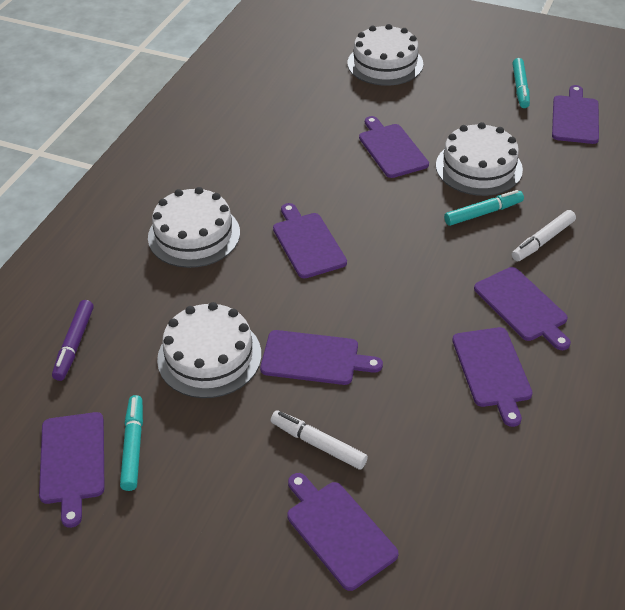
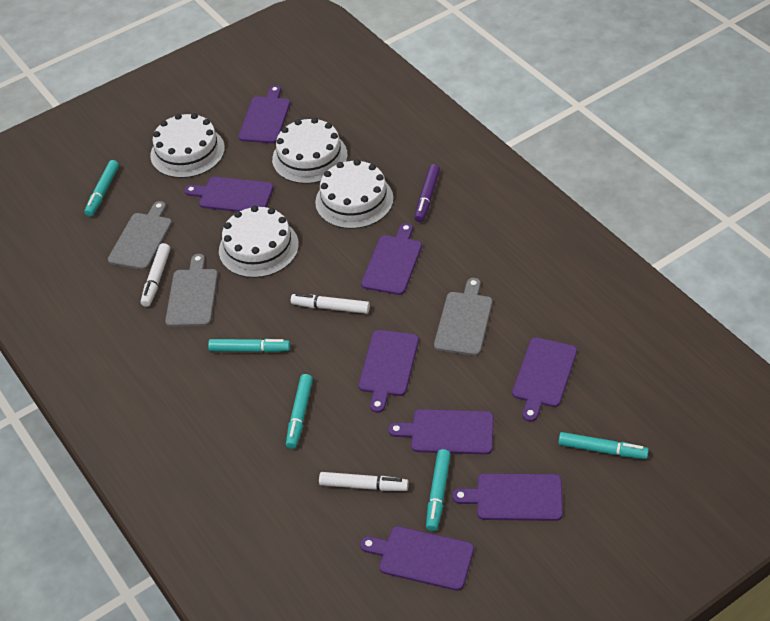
grey cutting board: 0 -> 3
turquoise marker: 3 -> 5
white marker: 2 -> 3

